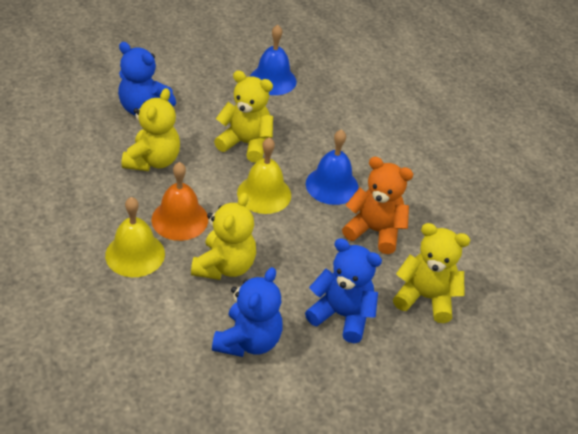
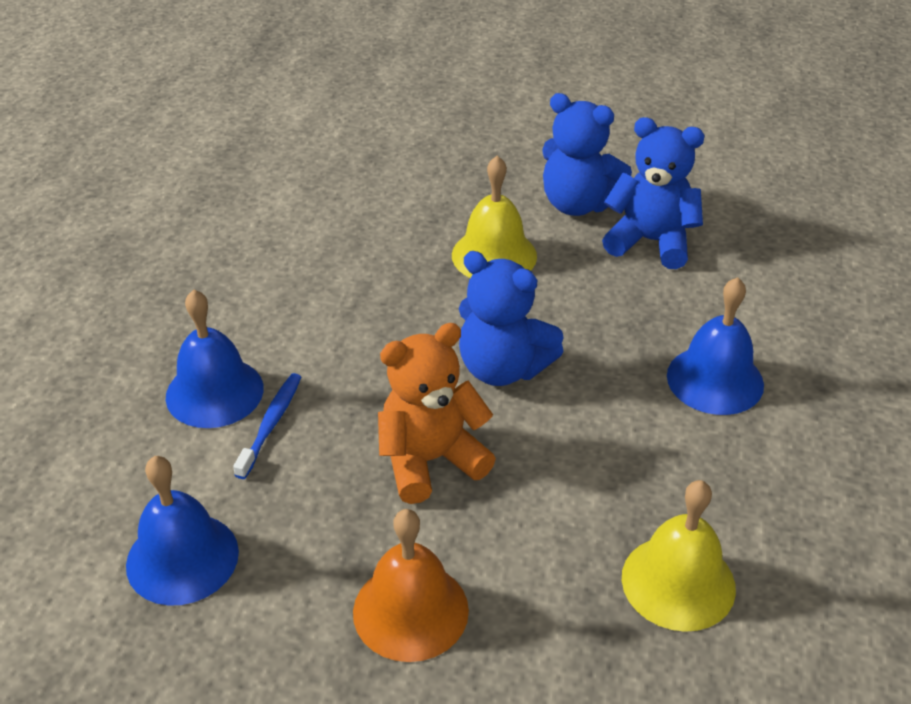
blue bell: 2 -> 3
blue toothbrush: 0 -> 1
yellow teddy bear: 4 -> 0

